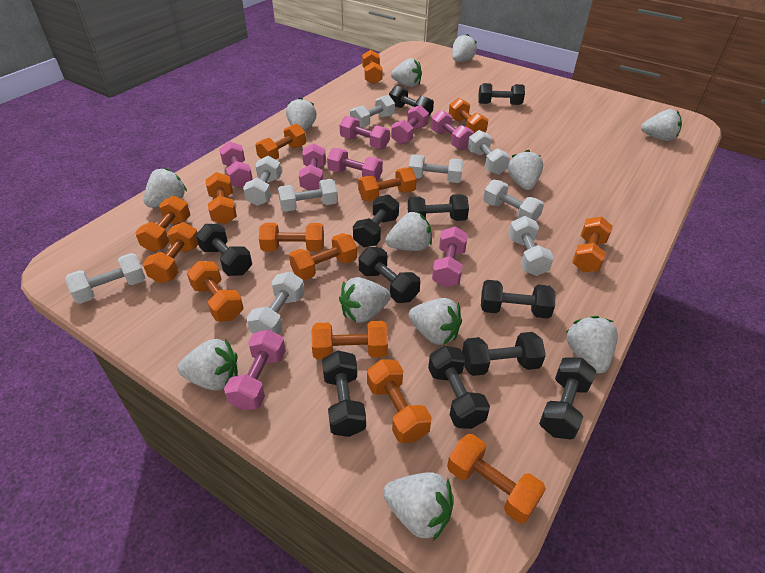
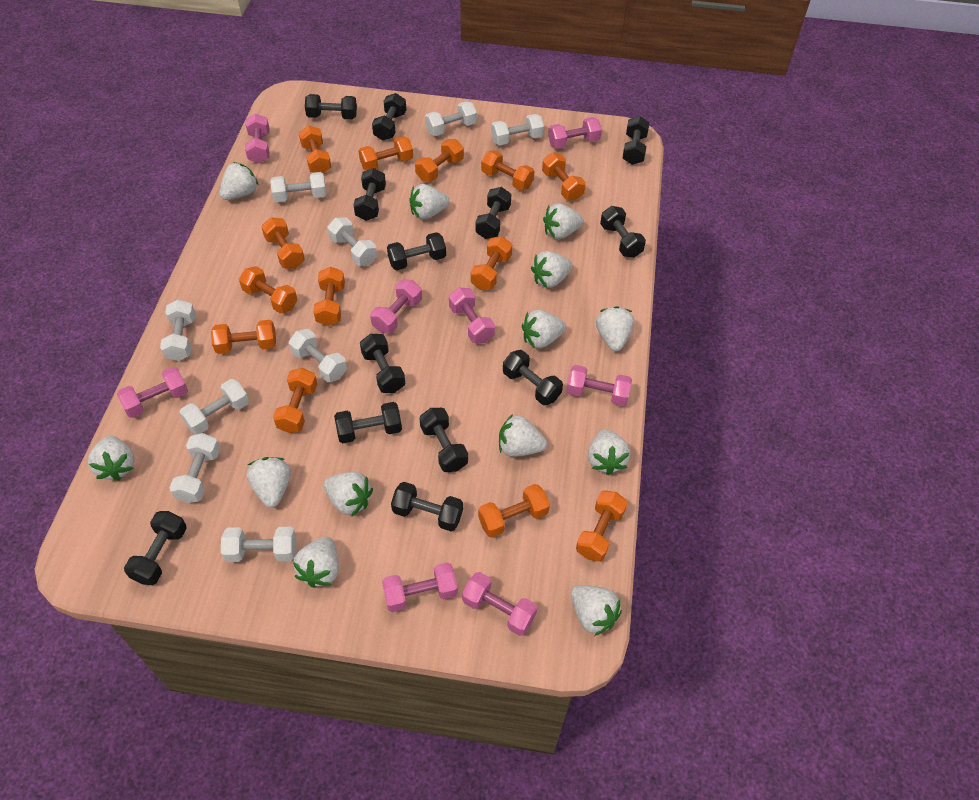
black dumbbell: 11 -> 13
orange dumbbell: 14 -> 13
white strawberry: 12 -> 13

